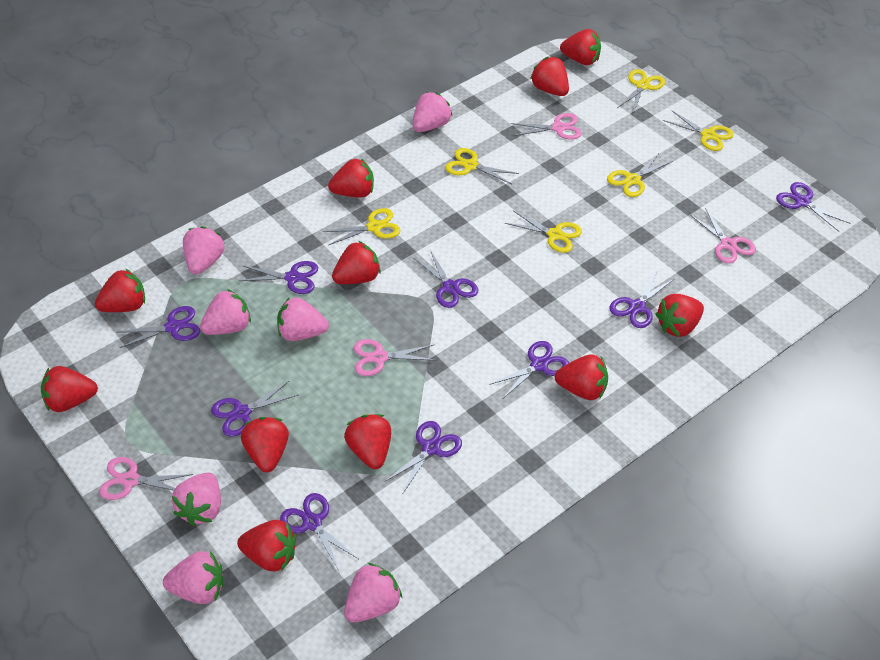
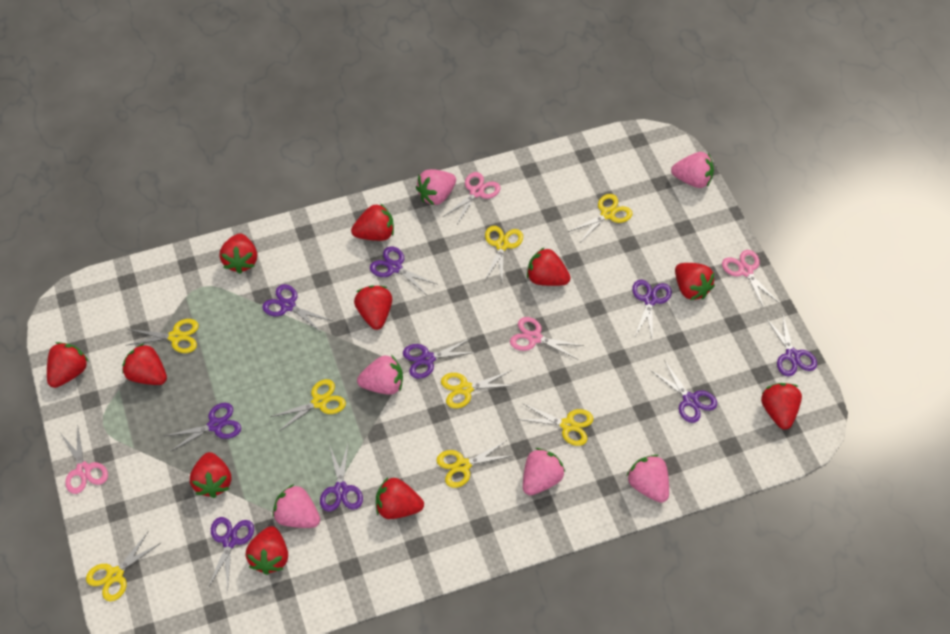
pink strawberry: 7 -> 6
yellow scissors: 6 -> 8

